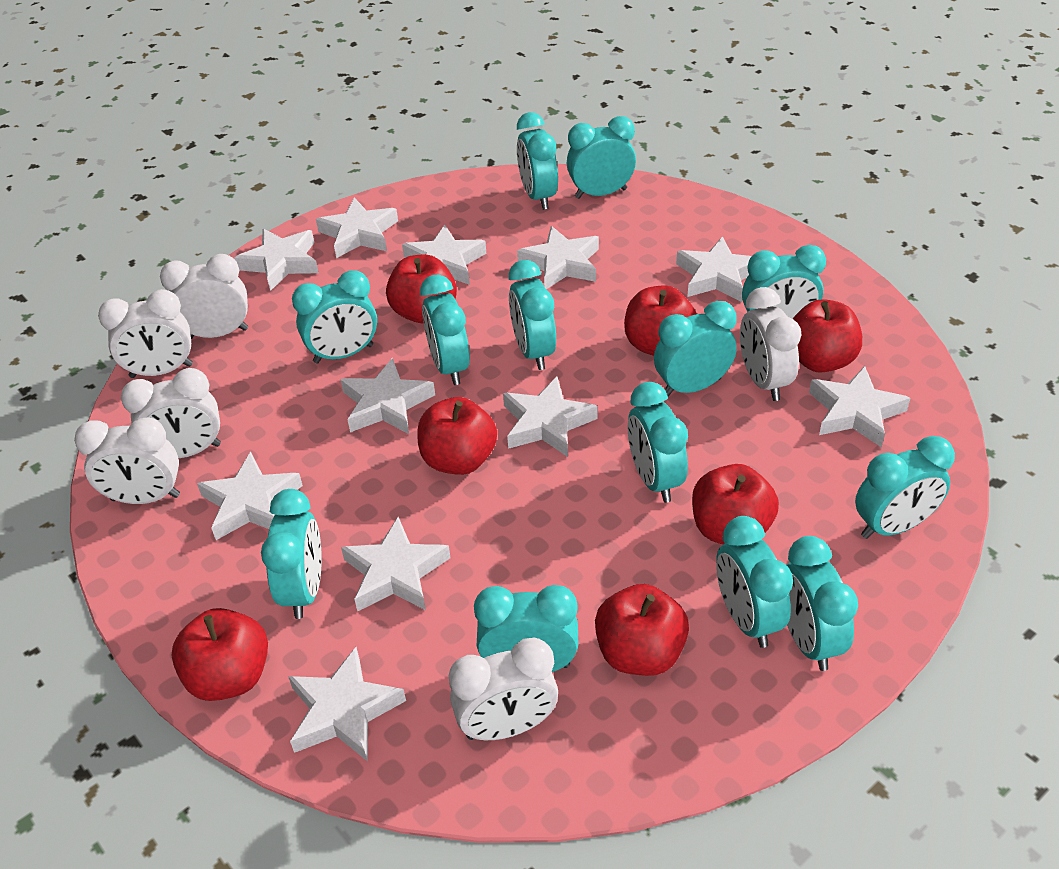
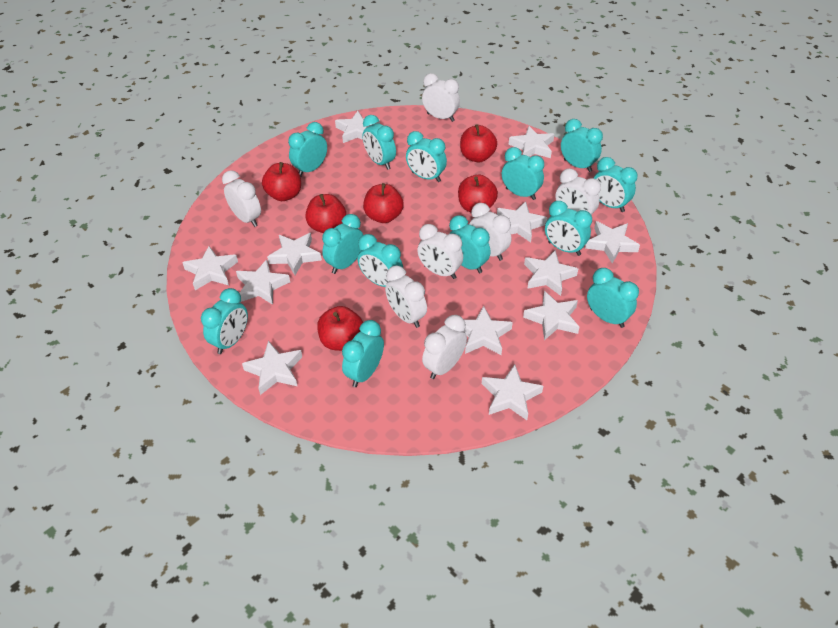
red apple: 7 -> 6
white clock: 6 -> 7
white star: 11 -> 12

